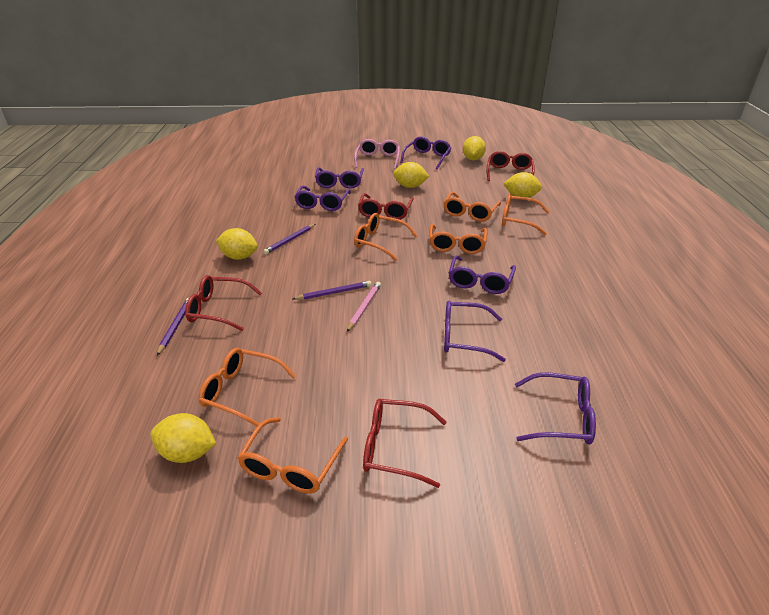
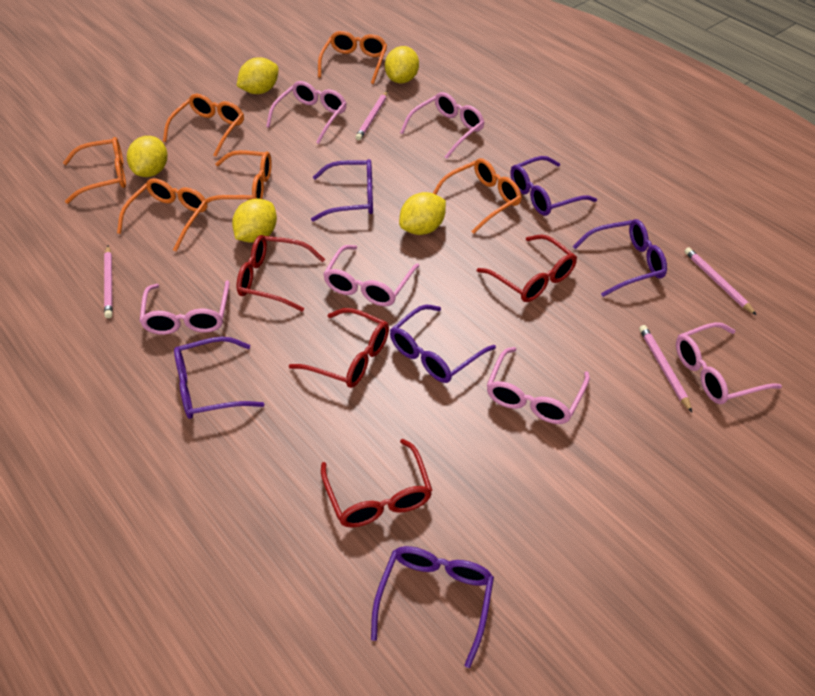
pink glasses: 1 -> 6
pink pencil: 1 -> 4
purple pencil: 3 -> 0

